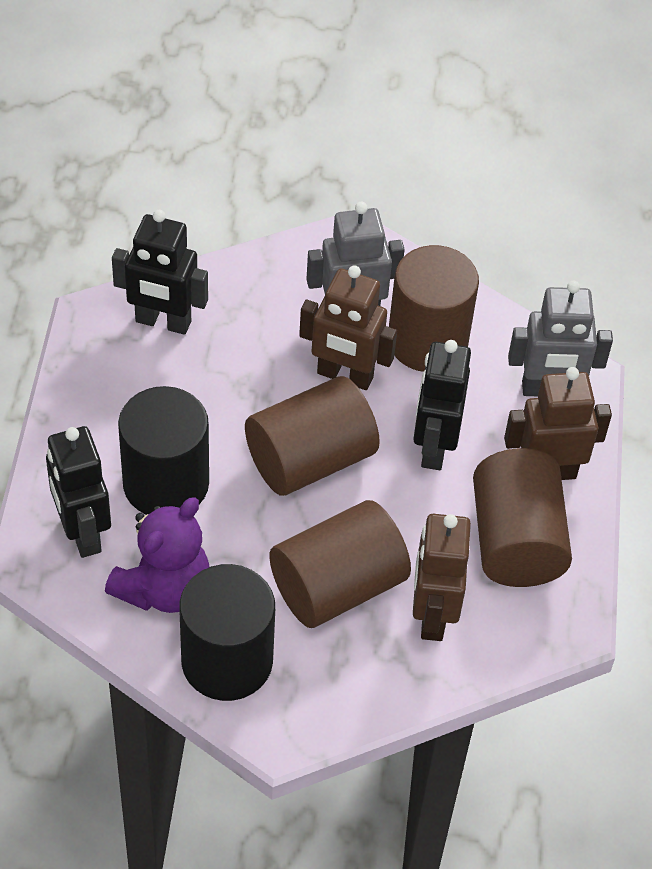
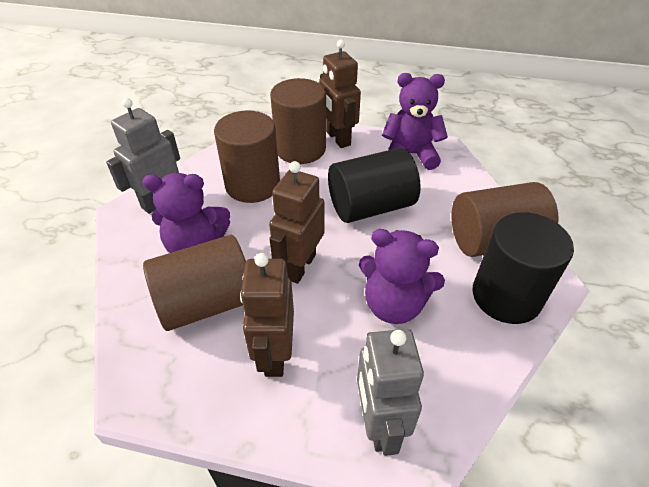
black robot: 3 -> 0
purple teddy bear: 1 -> 3

